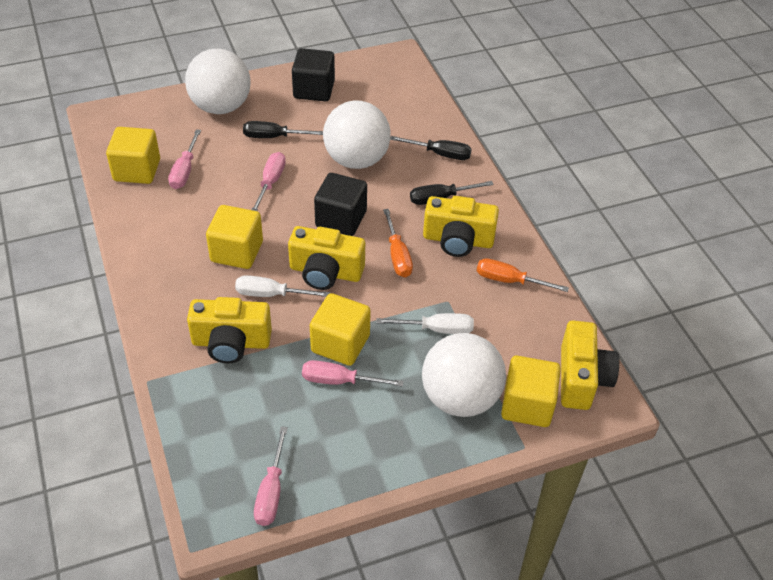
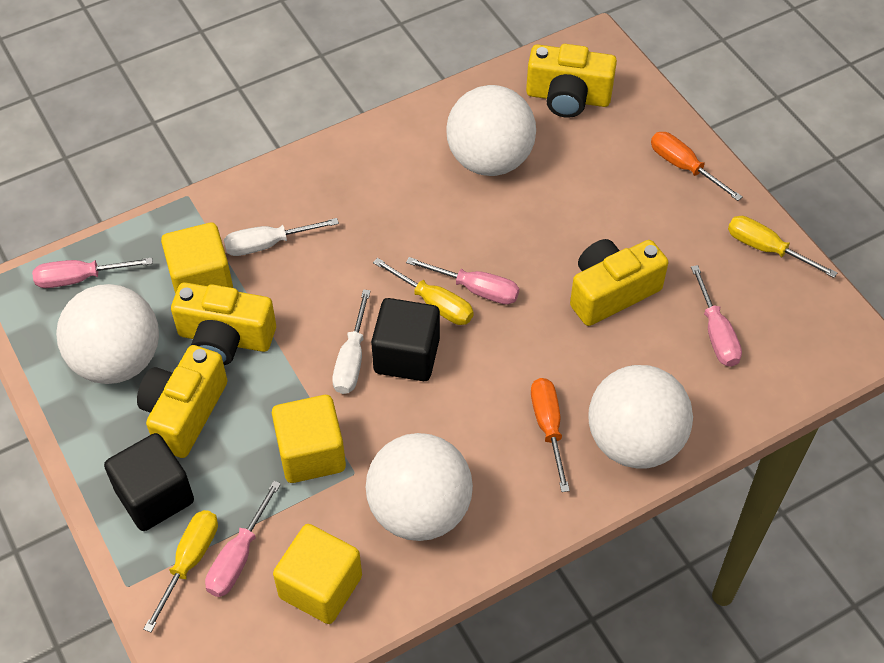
black screwdriver: 3 -> 0
white ball: 3 -> 4
yellow cube: 4 -> 3
yellow screwdriver: 0 -> 3

